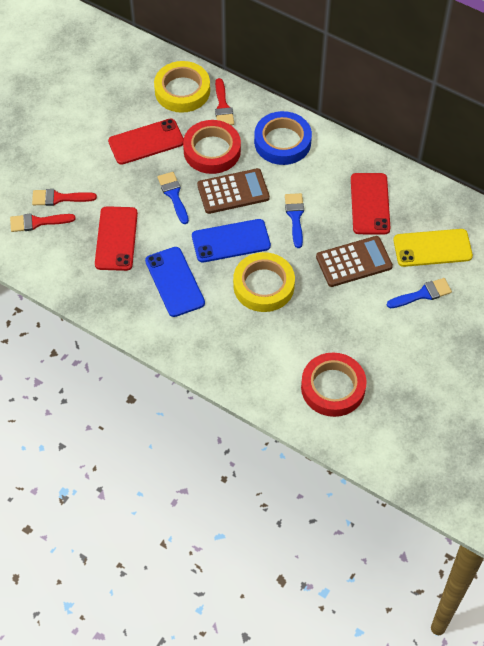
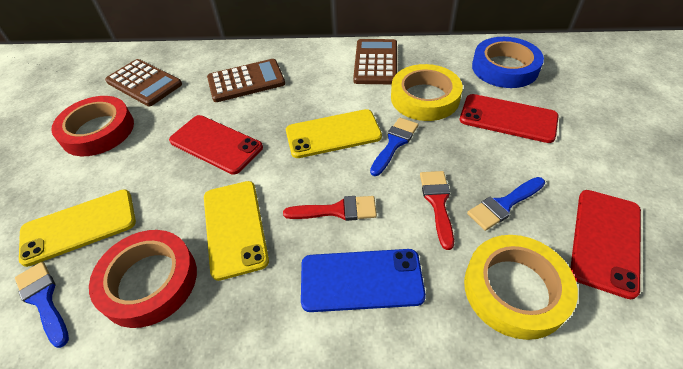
blue phone: 2 -> 1
brown calculator: 2 -> 3
red brush: 3 -> 2
yellow phone: 1 -> 3

